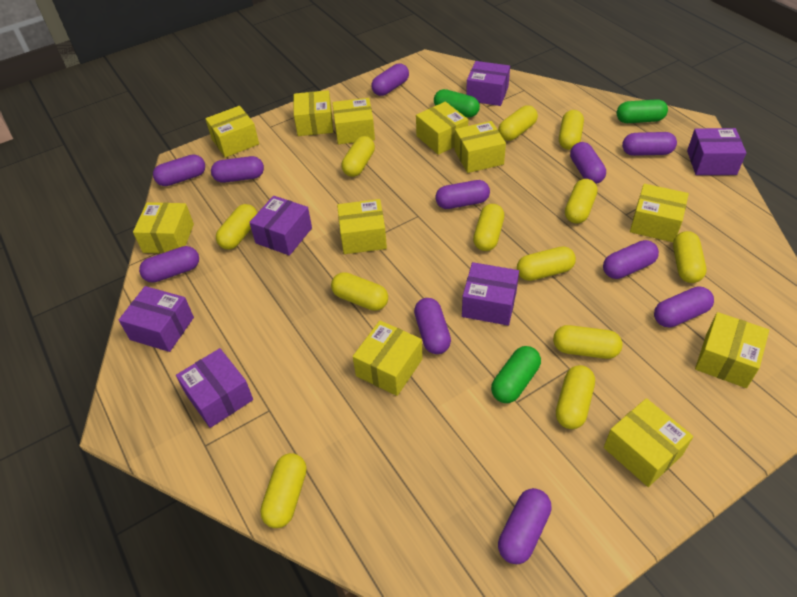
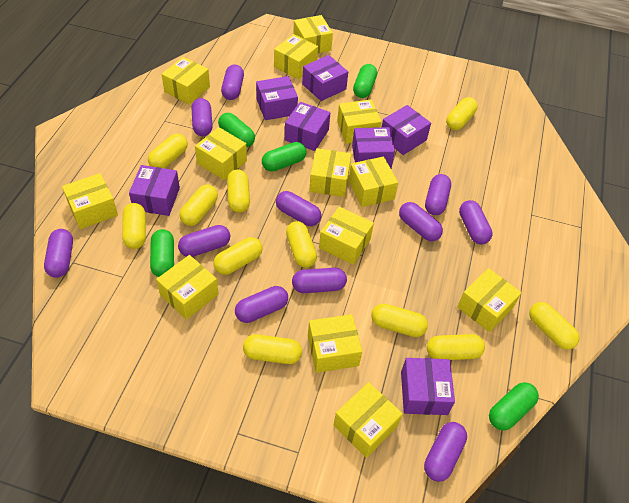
green capsule: 3 -> 5
purple box: 6 -> 7
yellow box: 11 -> 13
yellow capsule: 12 -> 11

